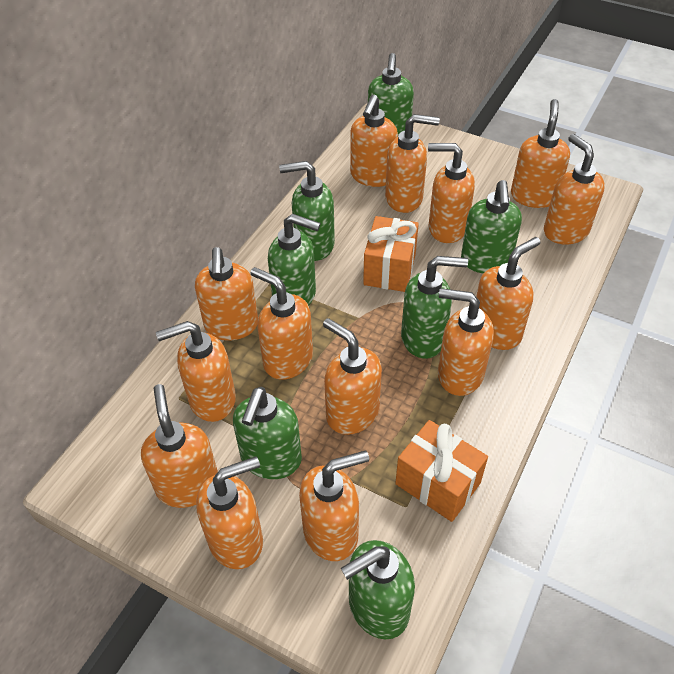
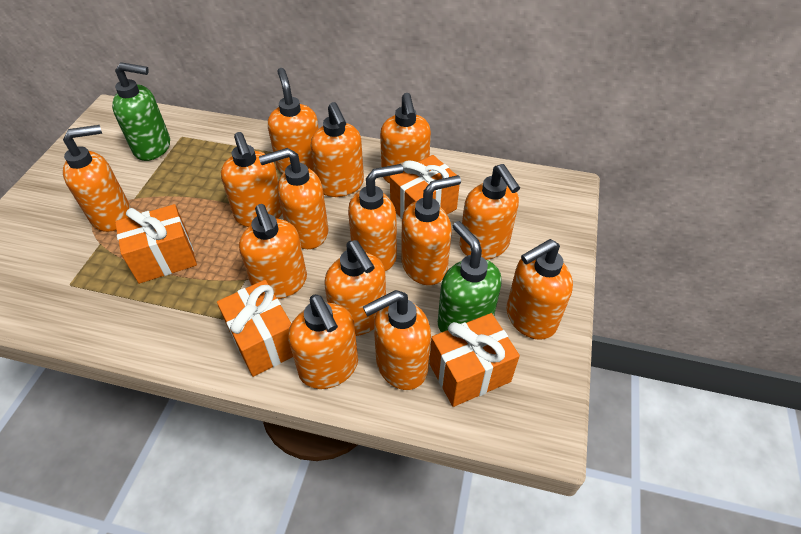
green soap dispenser: 7 -> 2
orange gift: 2 -> 4

